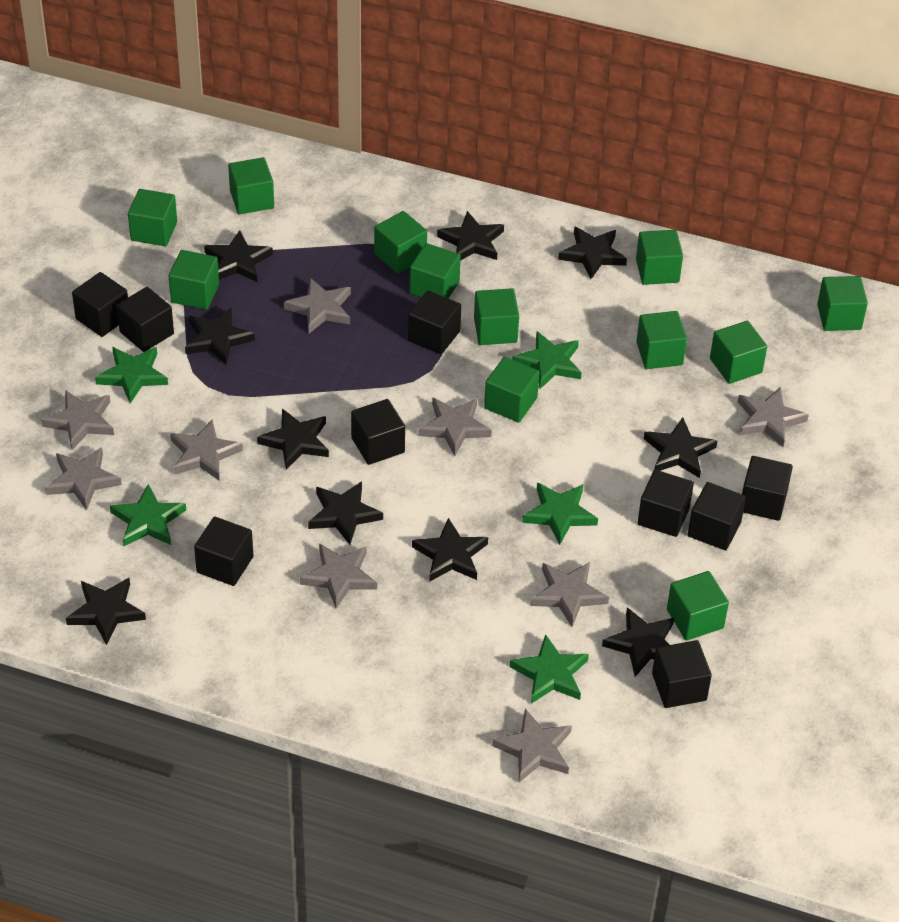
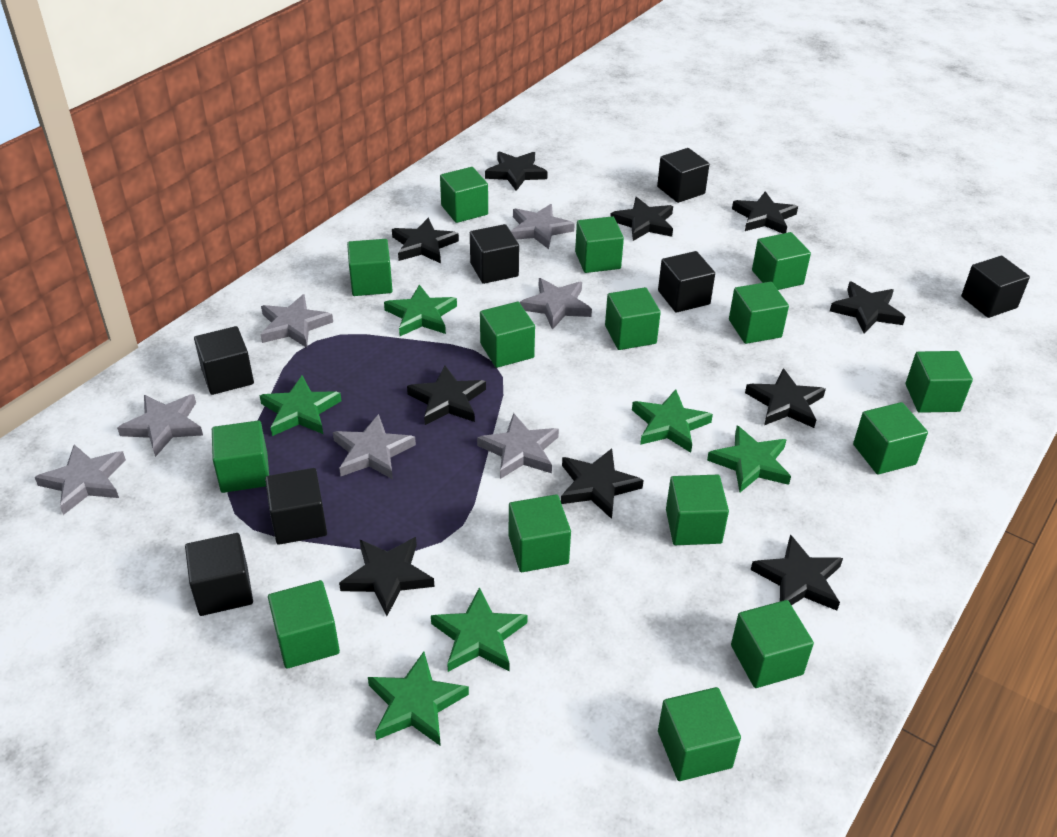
black cube: 9 -> 7
green cube: 12 -> 15
green star: 5 -> 6
grey star: 9 -> 7

